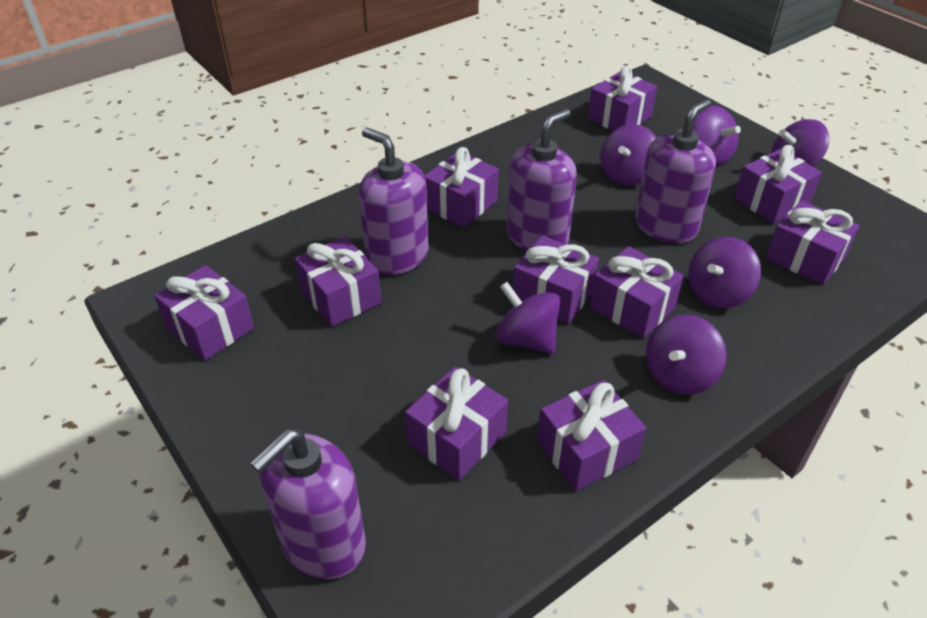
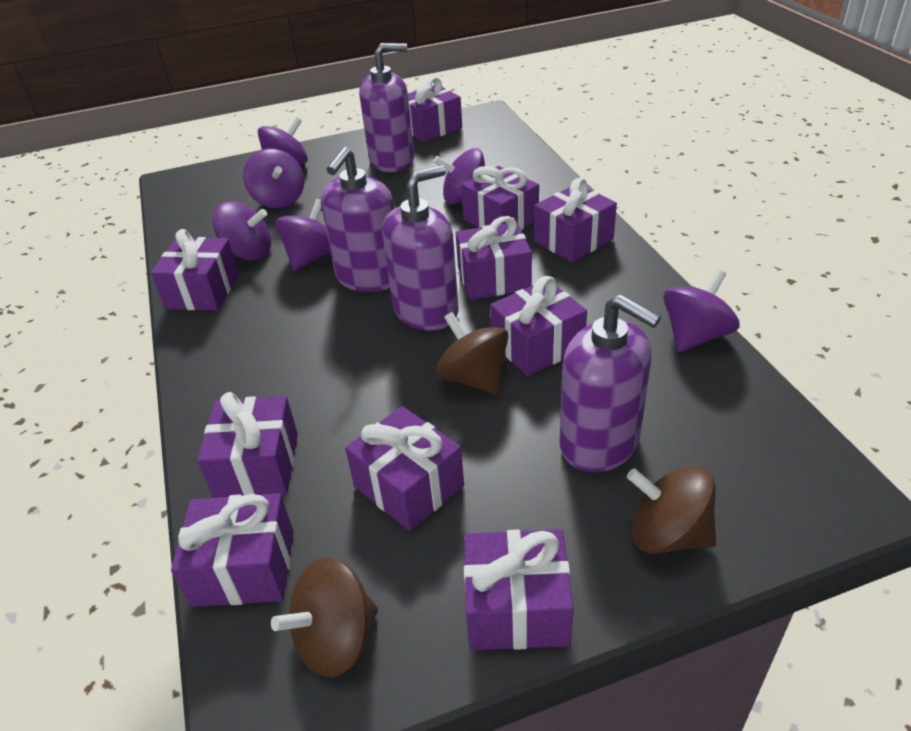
brown spinning top: 0 -> 3

